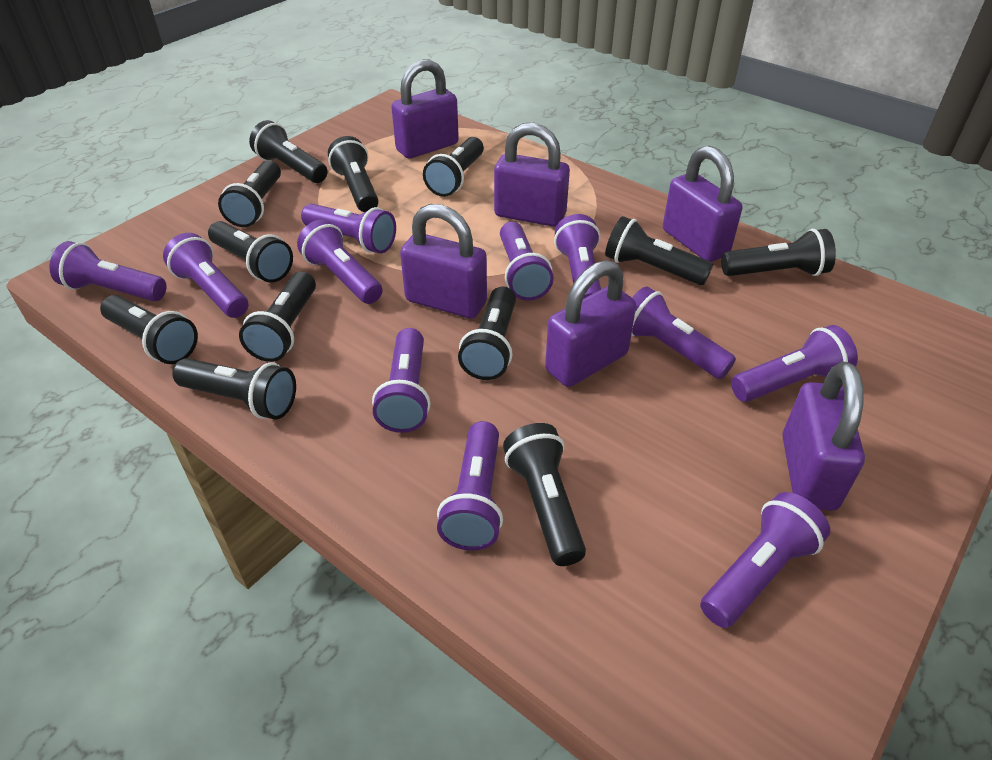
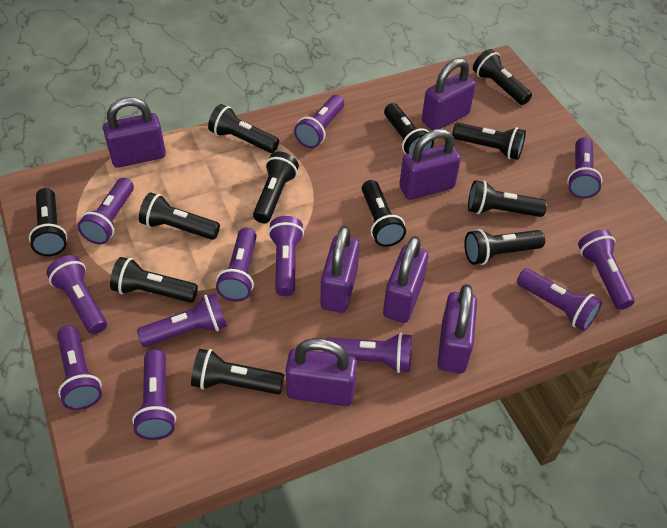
purple flashlight: 11 -> 12
purple padlock: 6 -> 7

